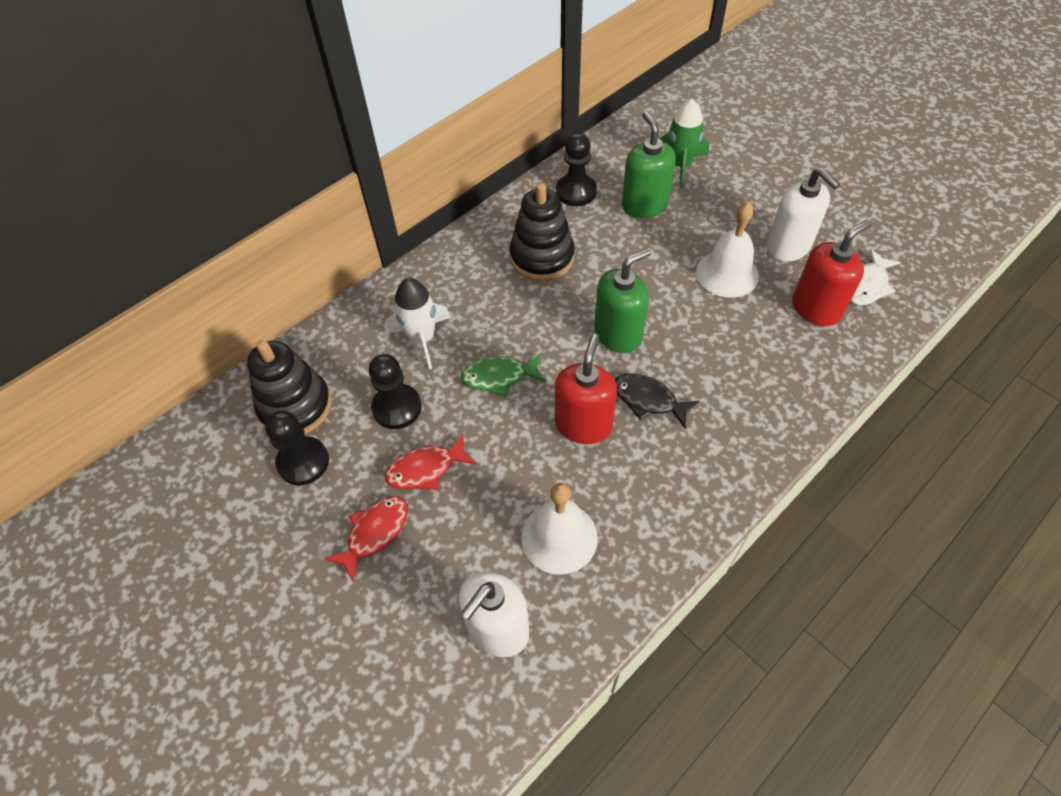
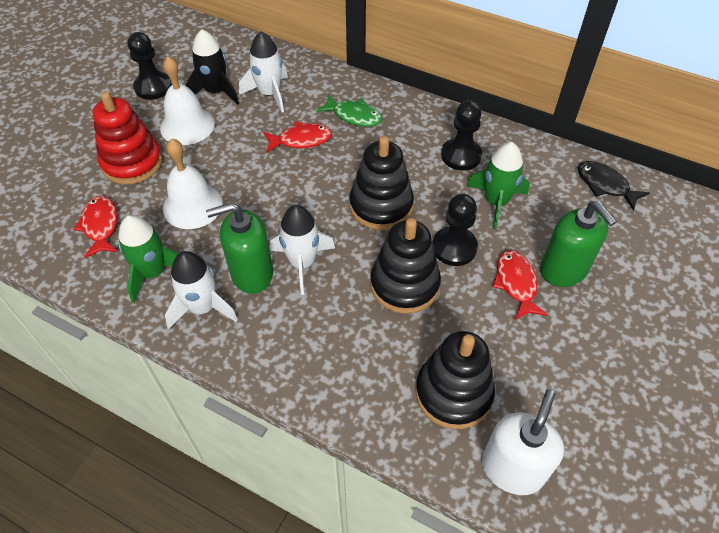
black rocket: 0 -> 1
black stacking toy: 2 -> 3
green rocket: 1 -> 2
red fish: 2 -> 3
red soap dispenser: 2 -> 0
red stacking toy: 0 -> 1
white fish: 1 -> 0
white rocket: 1 -> 3
white soap dispenser: 2 -> 1

